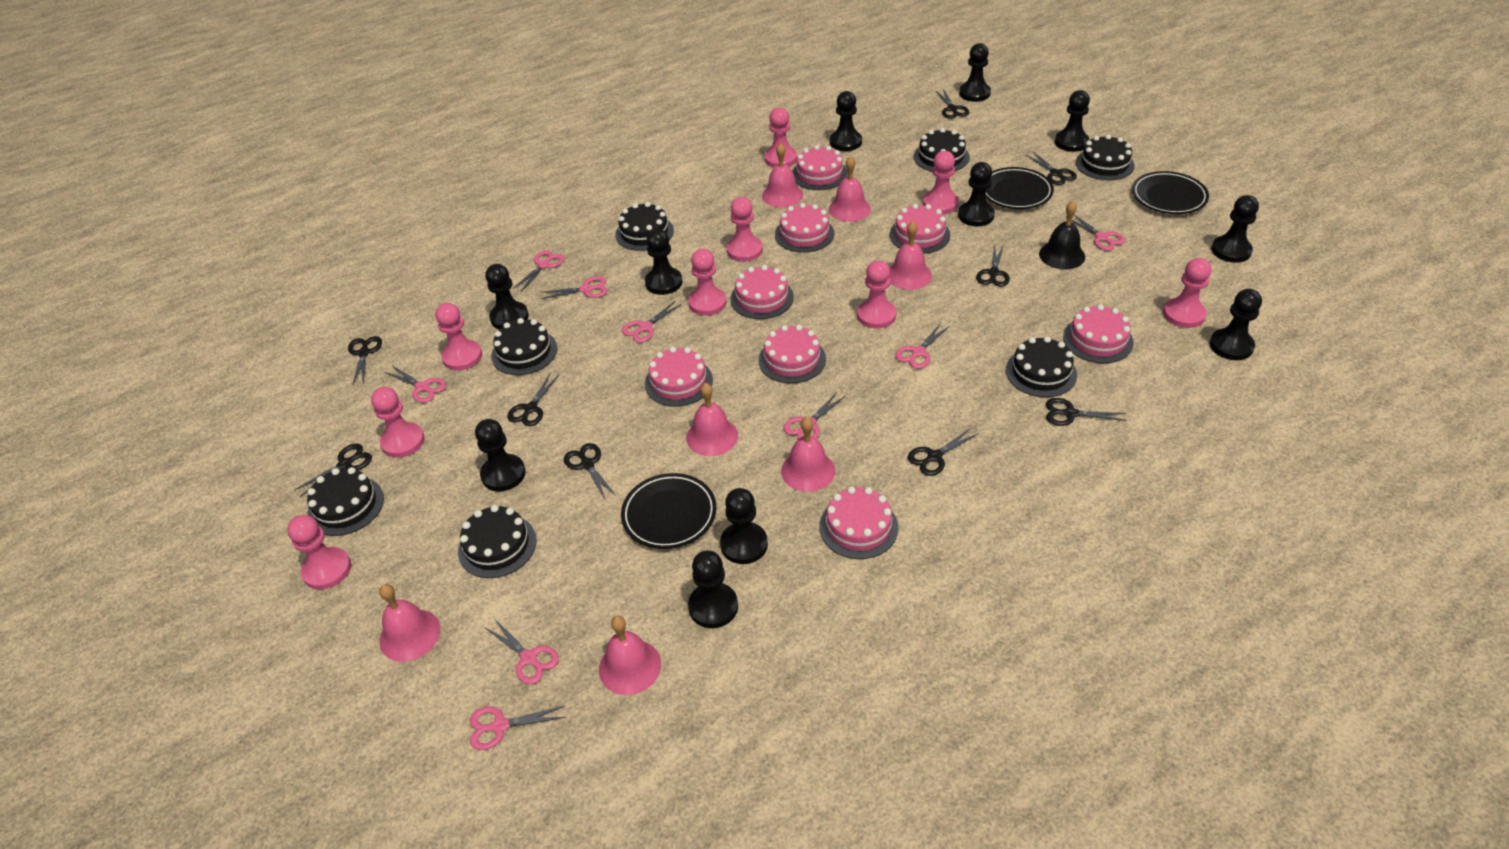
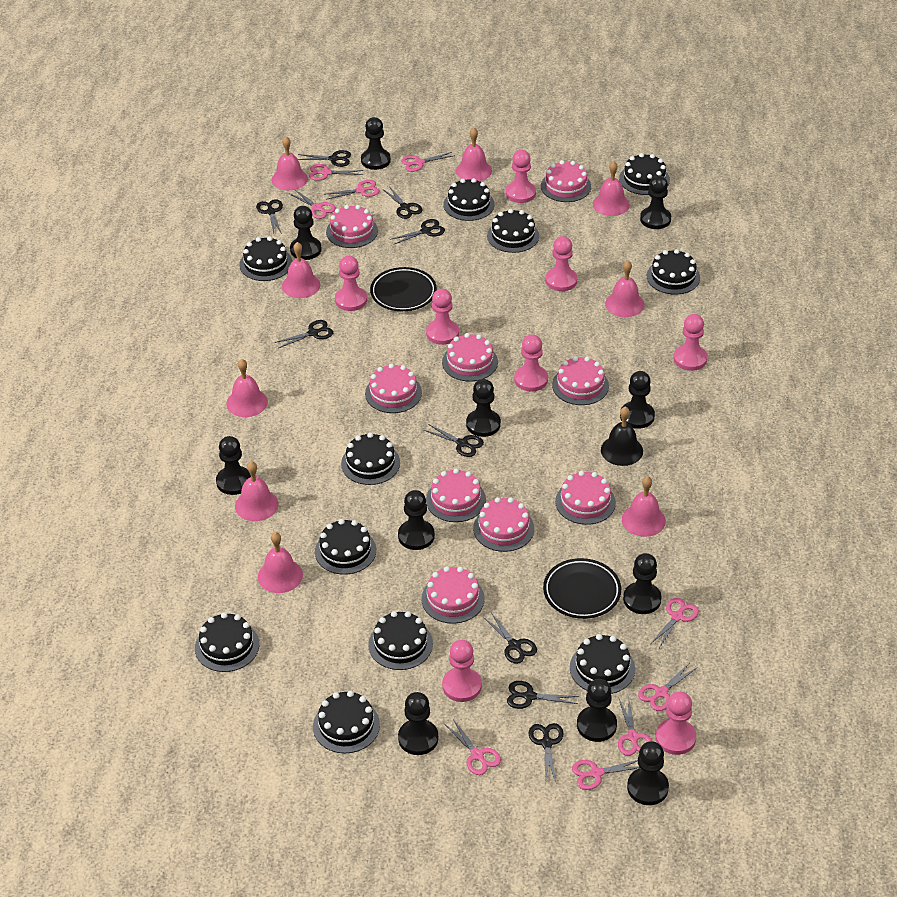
black cake: 7 -> 11
black plate: 3 -> 2
pink bell: 7 -> 9
pink cake: 8 -> 9
pink pawn: 9 -> 8

